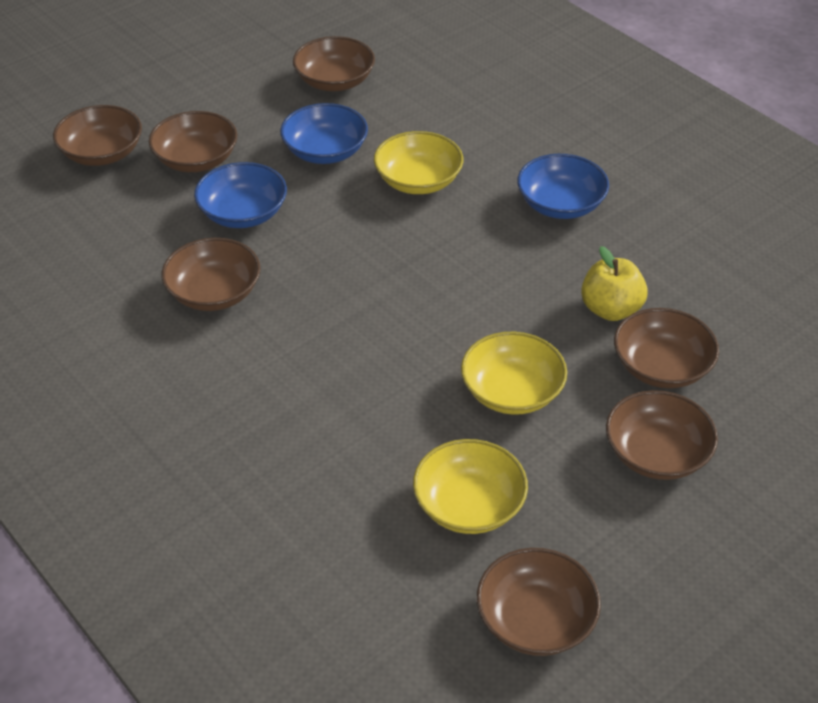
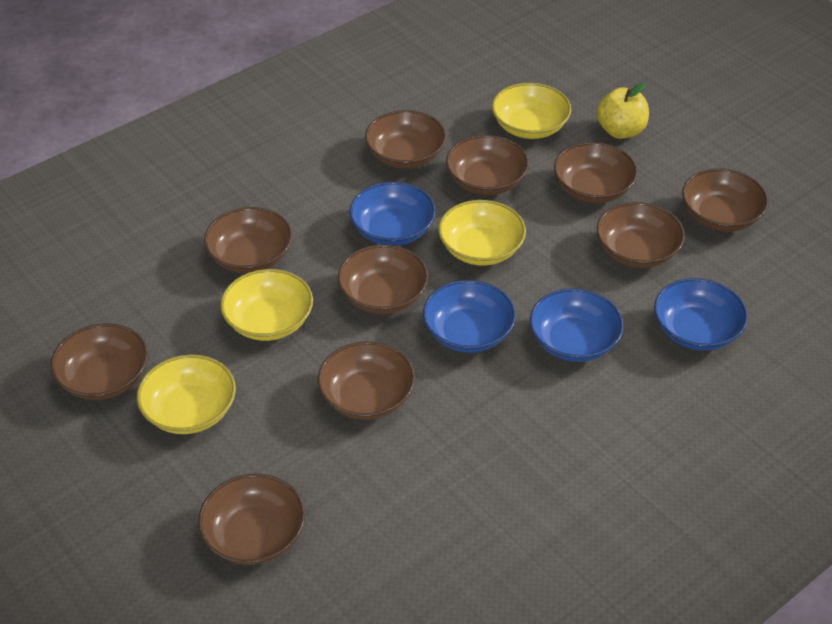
blue bowl: 3 -> 4
brown bowl: 7 -> 10
yellow bowl: 3 -> 4

